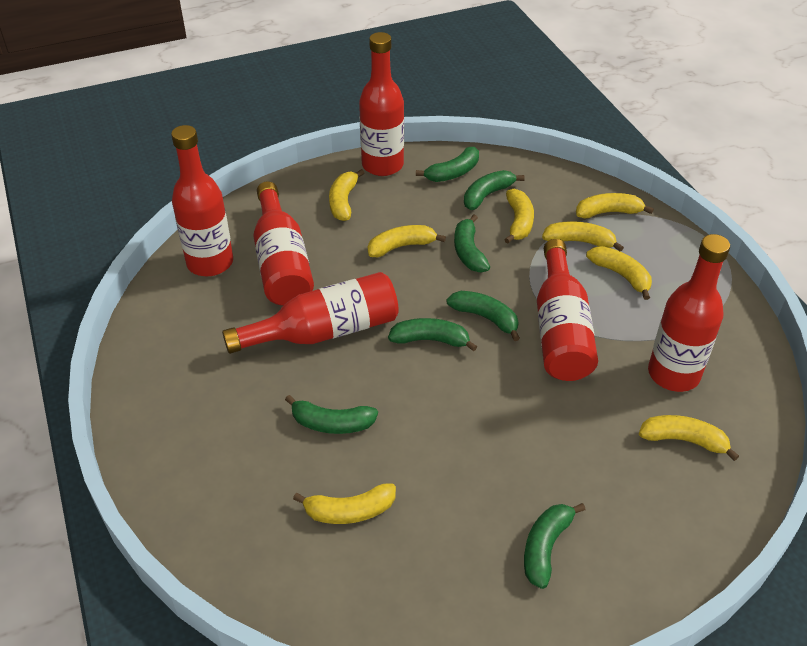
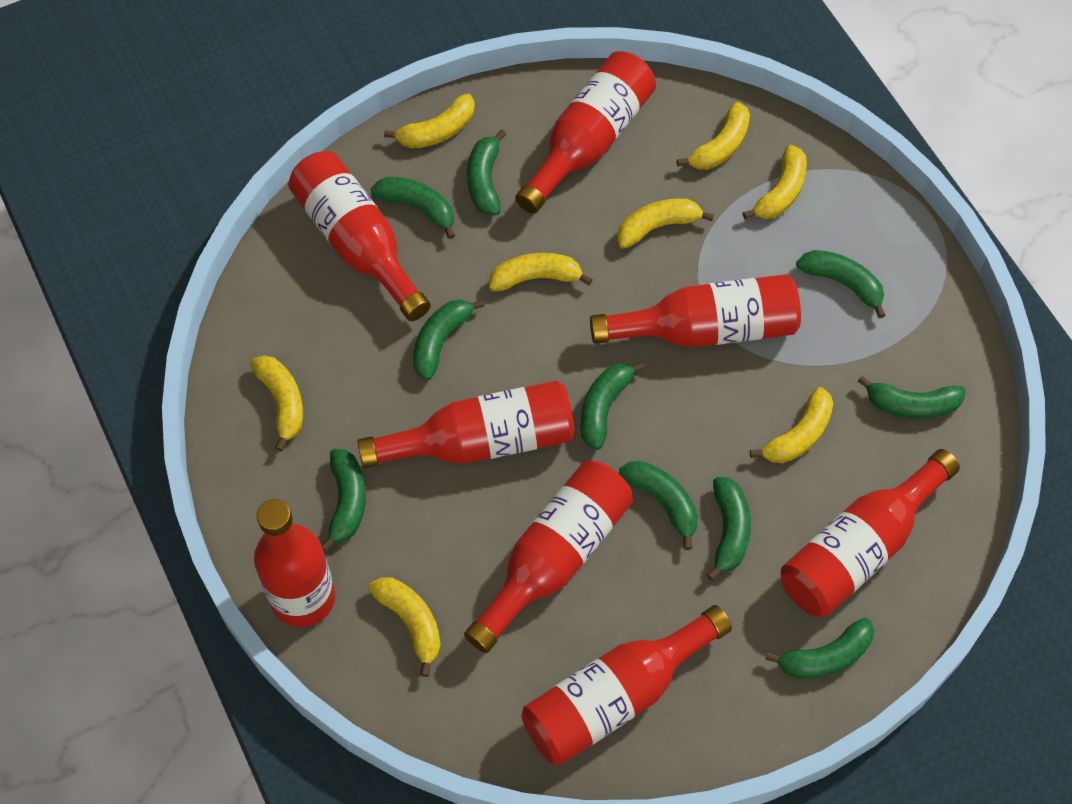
green banana: 7 -> 10
red bottle: 6 -> 8

